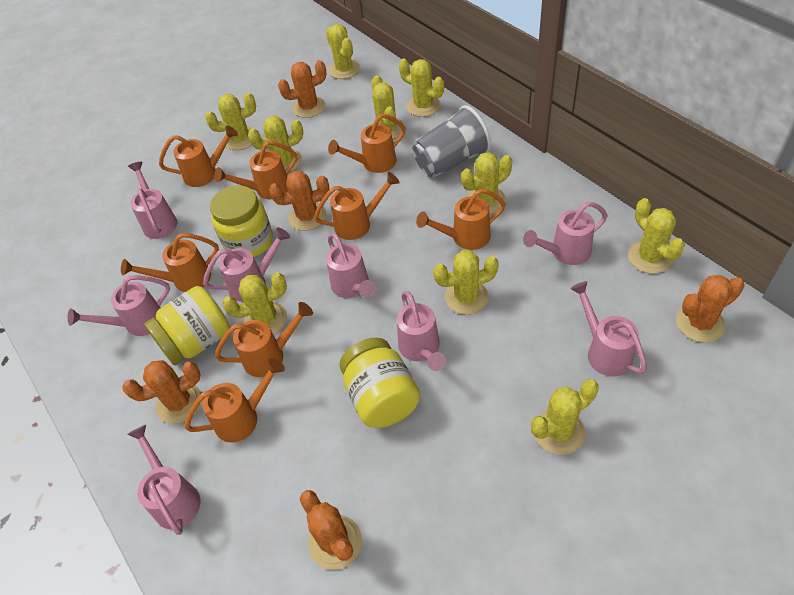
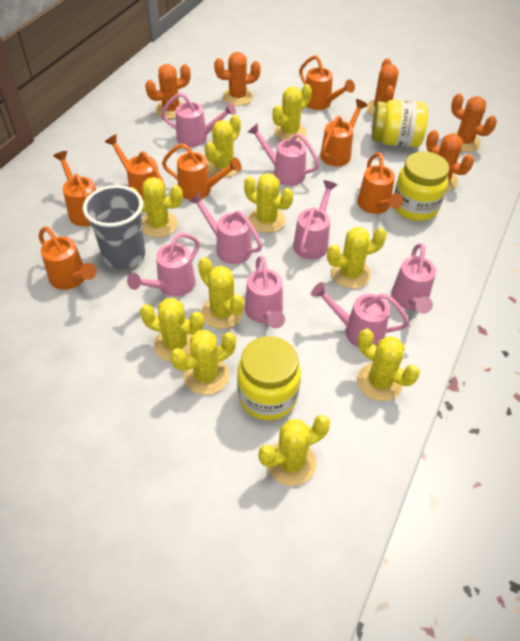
orange watering can: 8 -> 7

